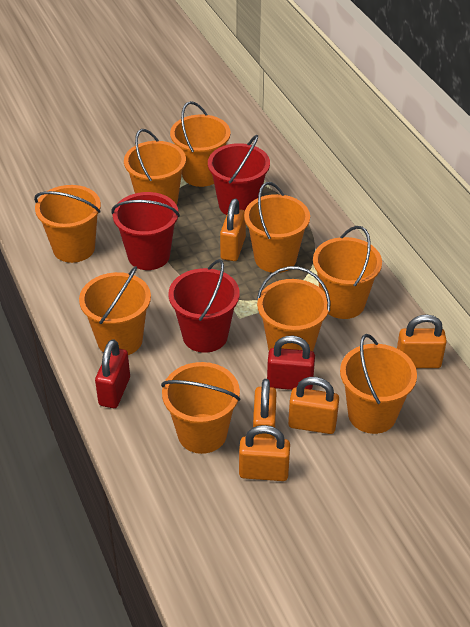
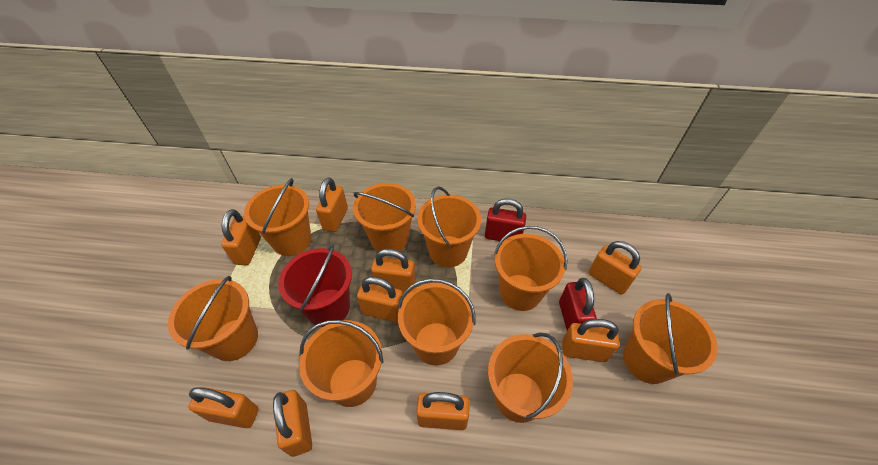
orange padlock: 5 -> 9
red bucket: 3 -> 1

